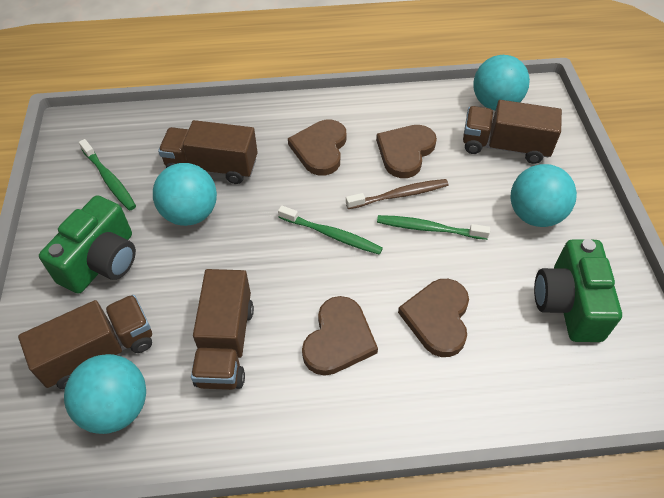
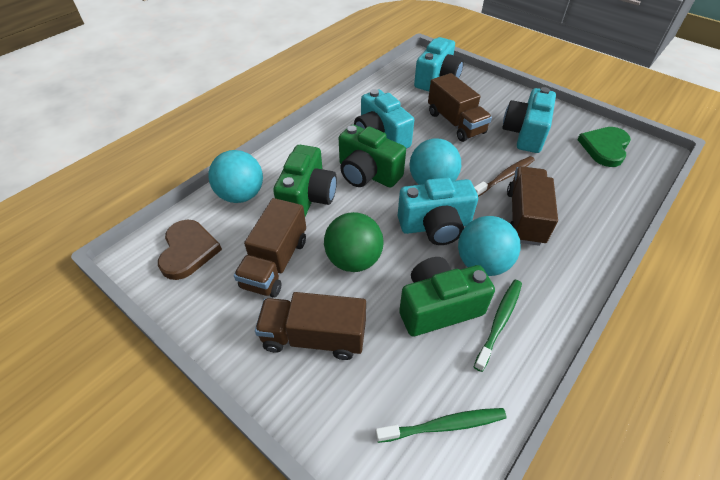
brown heart: 4 -> 1
green ball: 0 -> 1
green camera: 2 -> 3
green heart: 0 -> 1
green toothbrush: 3 -> 2
turquoise ball: 4 -> 3
turquoise camera: 0 -> 4

